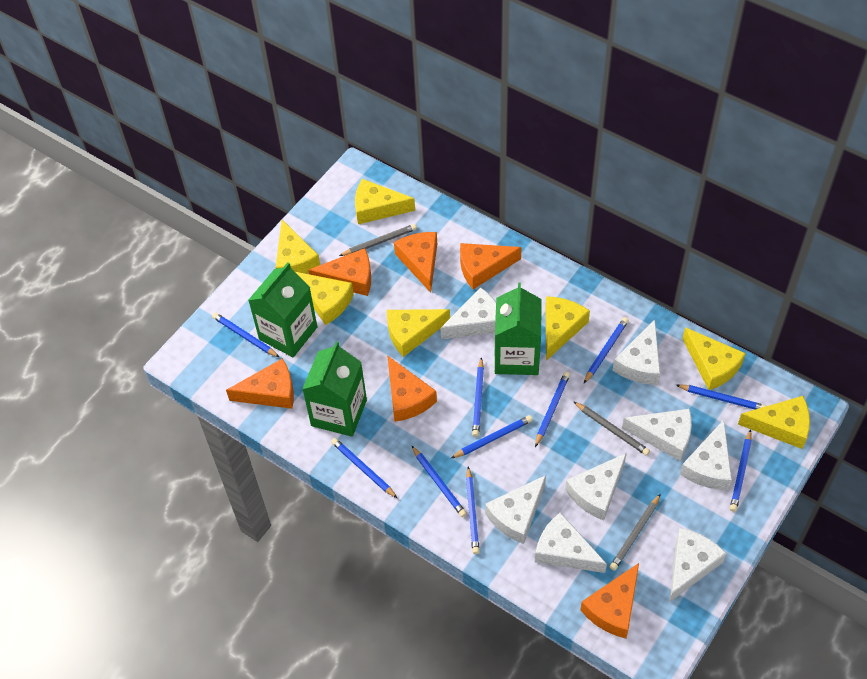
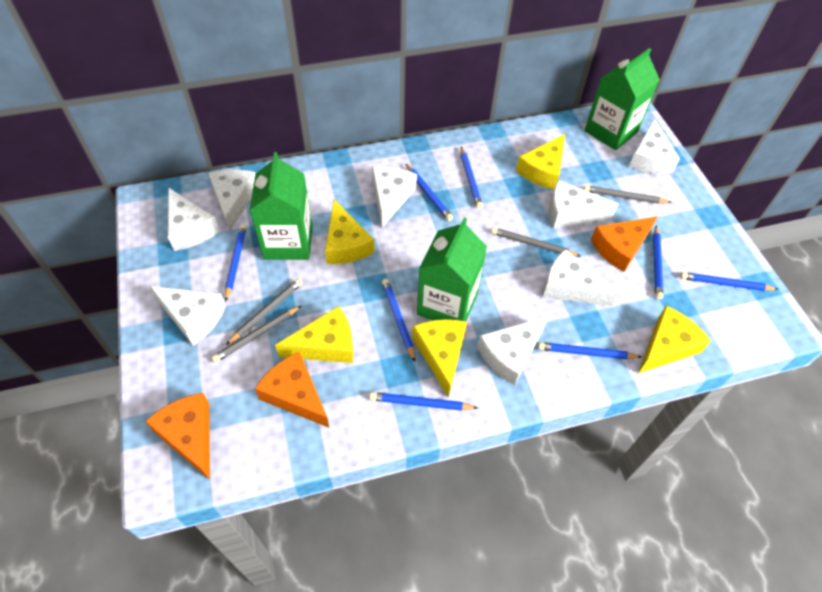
blue pencil: 10 -> 8
grey pencil: 3 -> 4
orange cheese: 6 -> 3
yellow cheese: 7 -> 5

